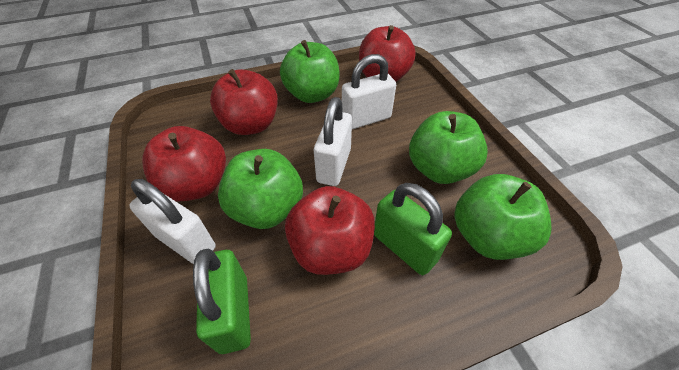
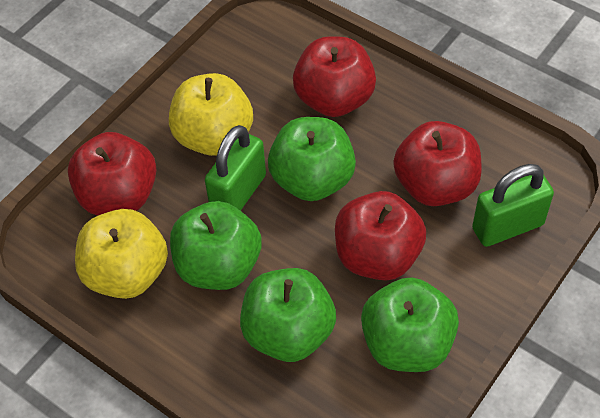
white padlock: 3 -> 0
yellow apple: 0 -> 2

